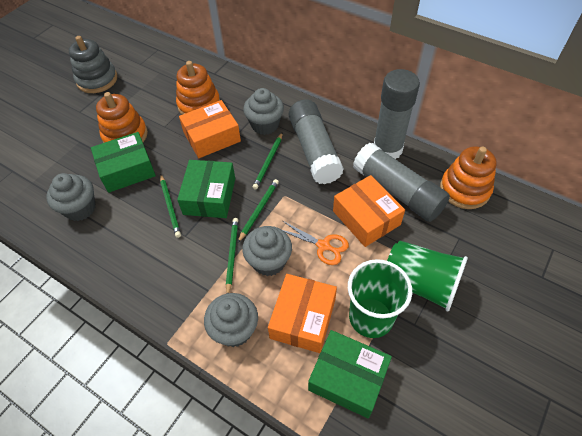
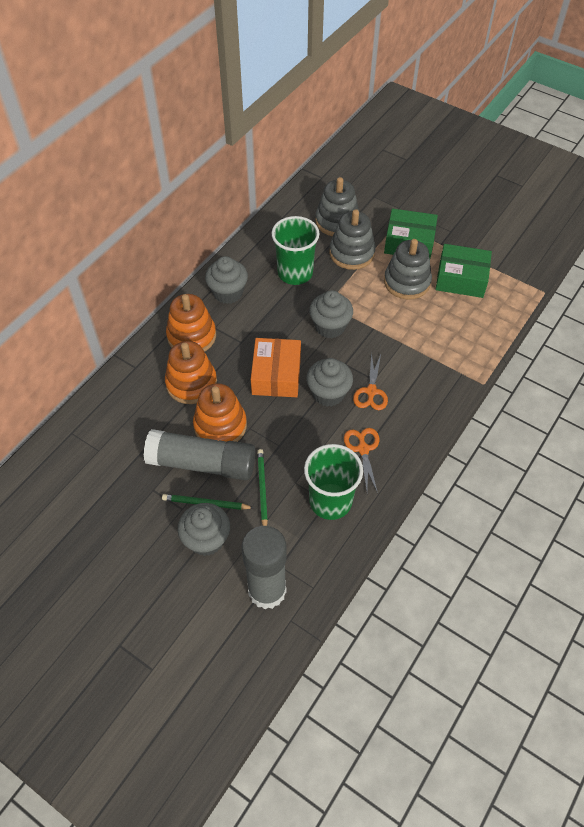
green box: 3 -> 2
green pencil: 4 -> 2
grey glue stick: 3 -> 2
grey stacking toy: 1 -> 3
orange box: 3 -> 1
orange scissors: 1 -> 2

